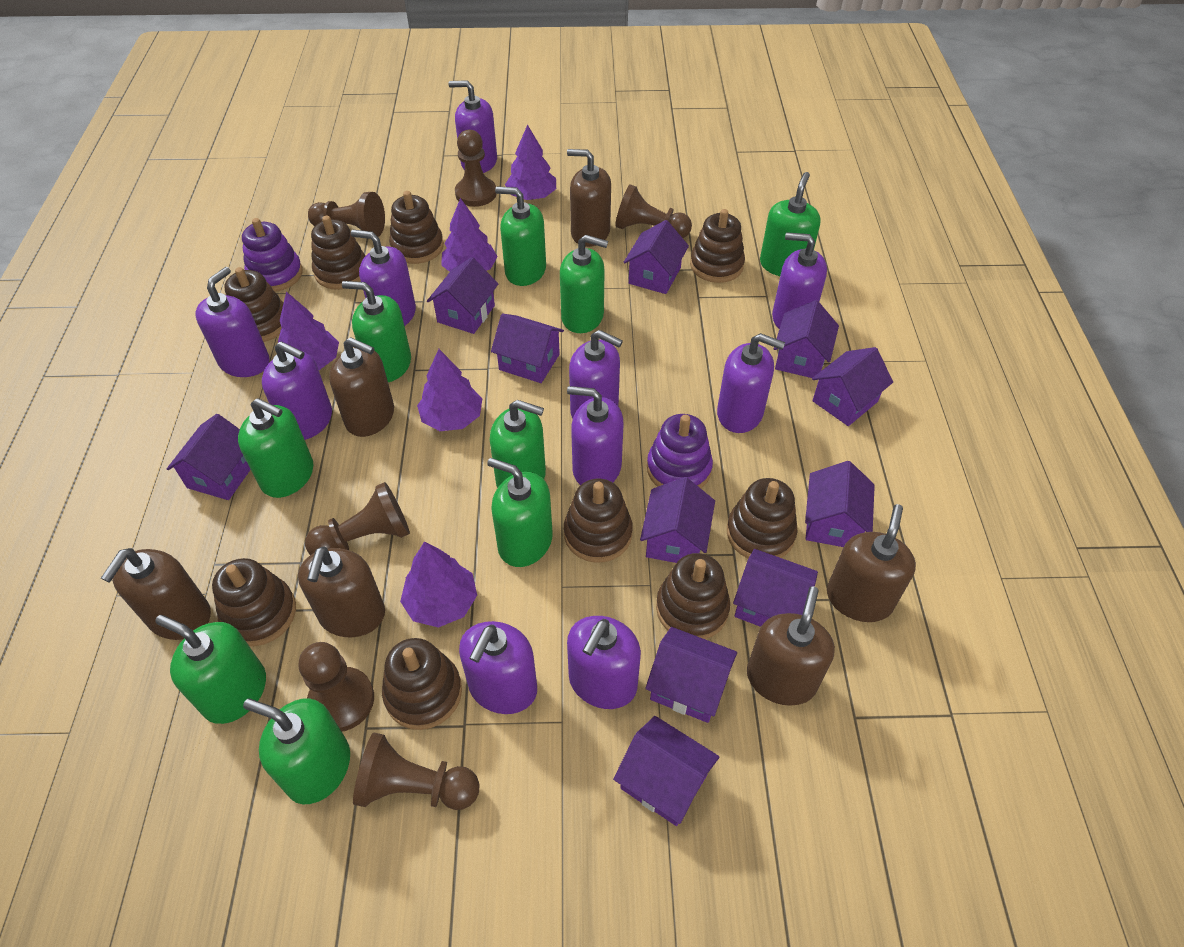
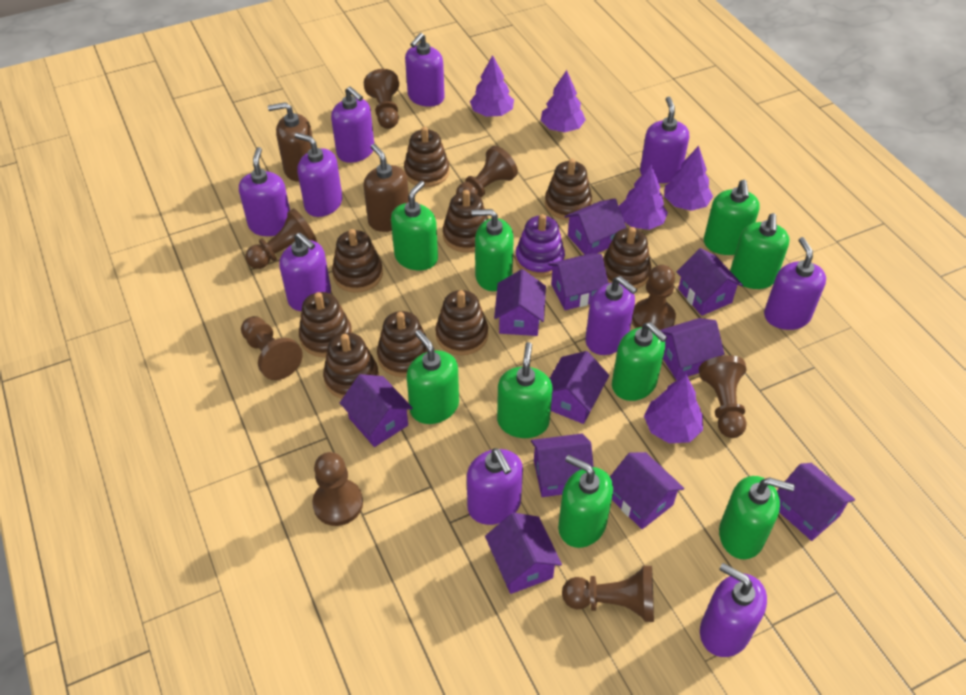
brown pawn: 6 -> 8
brown soap dispenser: 6 -> 2
purple stacking toy: 2 -> 1

